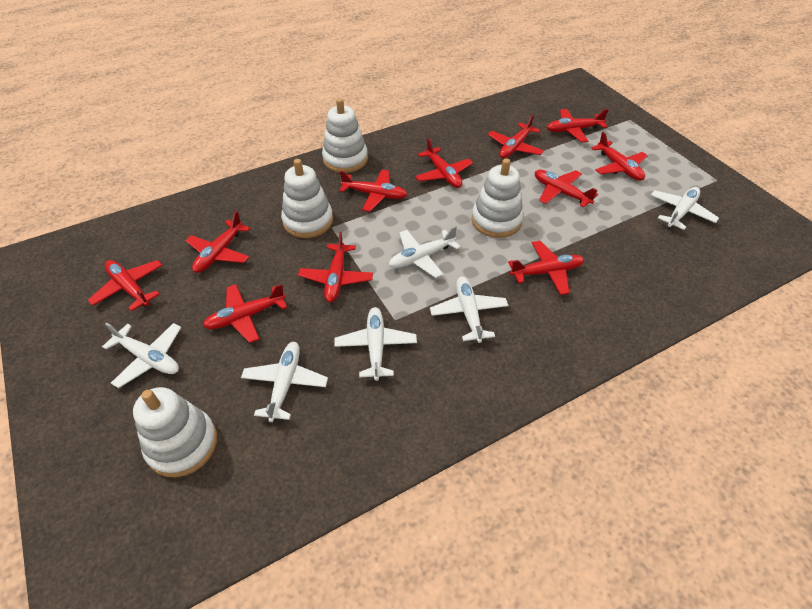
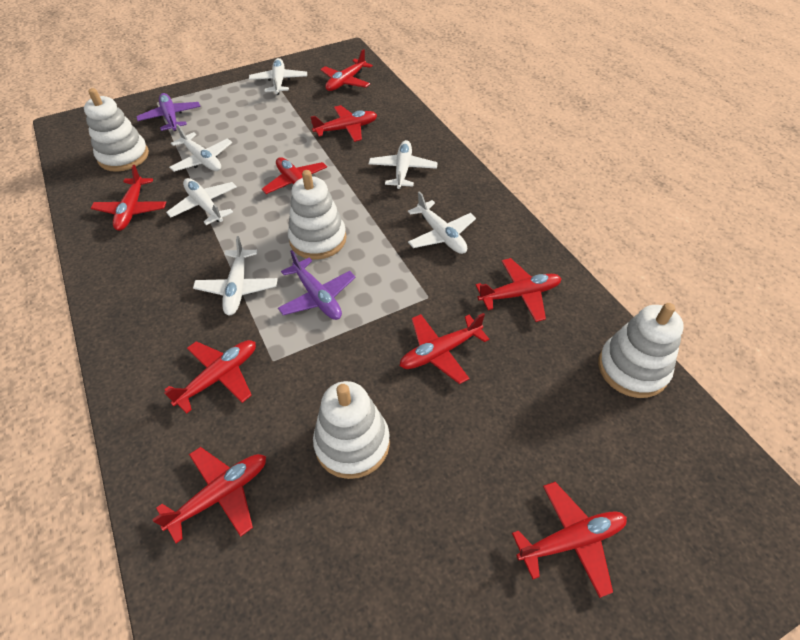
purple plane: 0 -> 2
red plane: 11 -> 9

